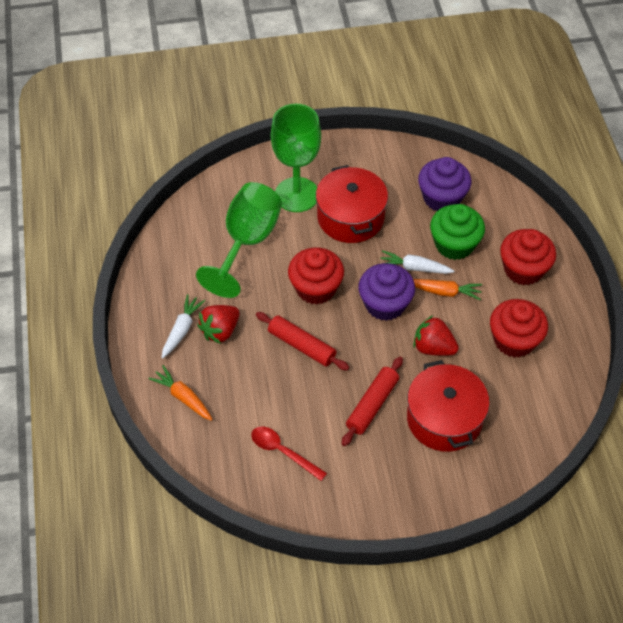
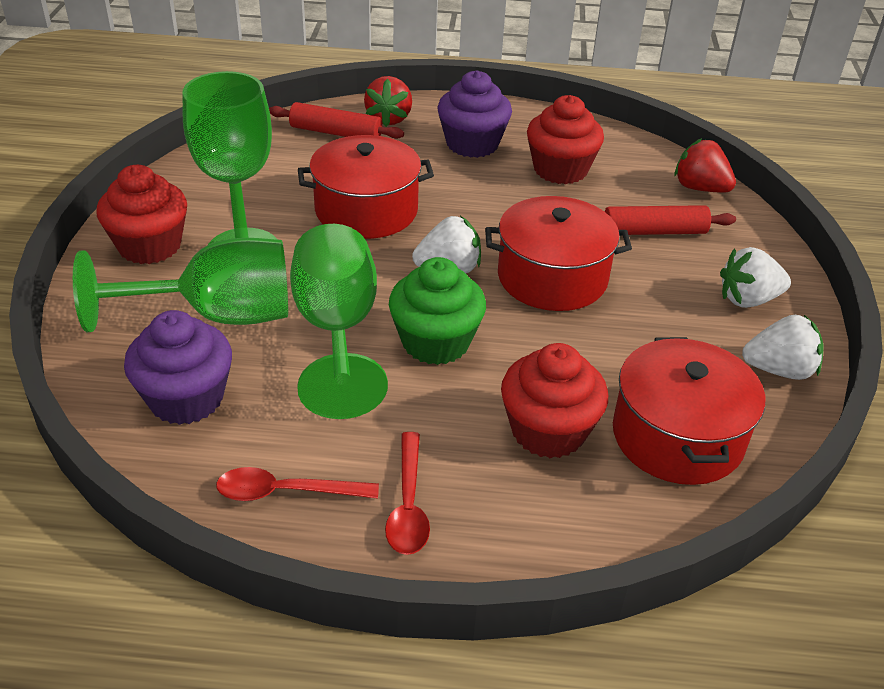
green goblet: 2 -> 3
orange carrot: 2 -> 0
red pot: 2 -> 3
red spoon: 1 -> 2
white carrot: 2 -> 0
white strawberry: 0 -> 3

